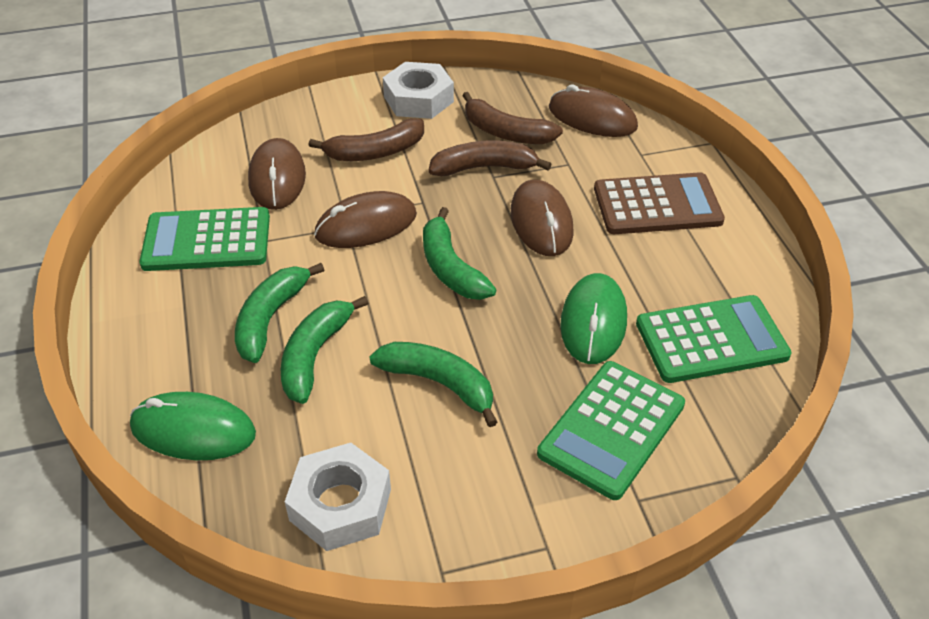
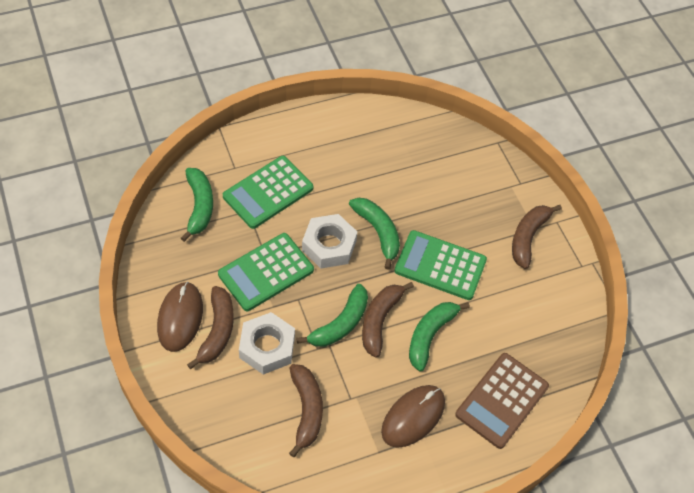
brown banana: 3 -> 4
brown mouse: 4 -> 2
green mouse: 2 -> 0

